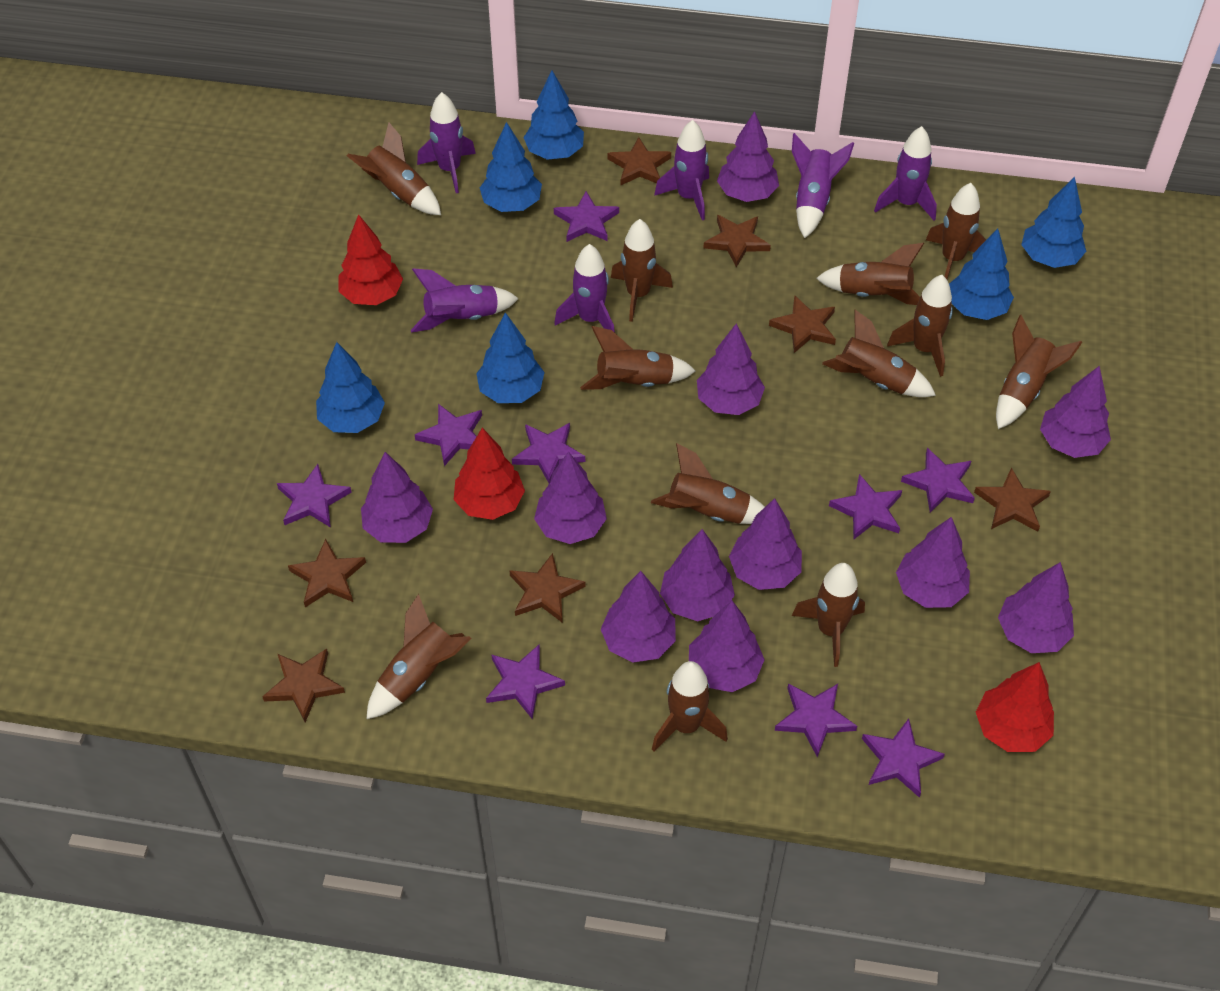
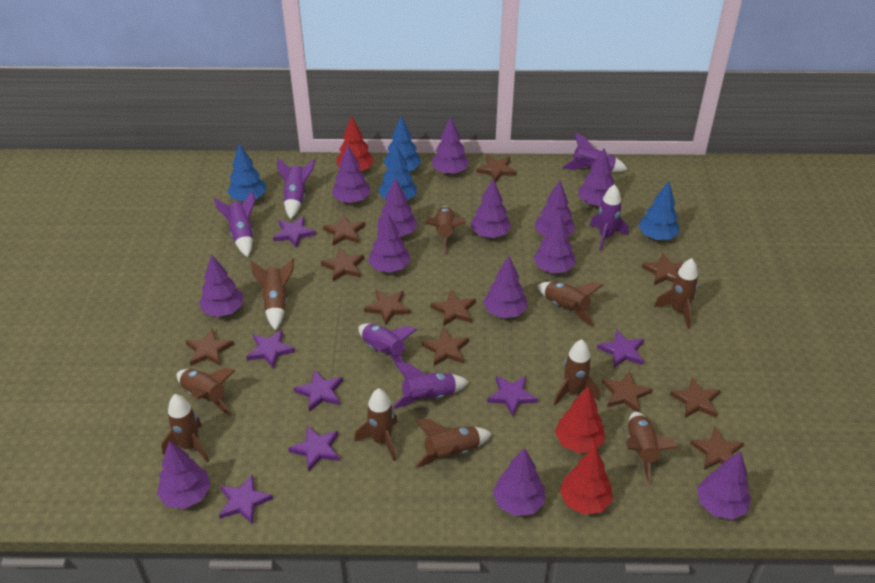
blue tree: 6 -> 4
brown rocket: 12 -> 10
brown star: 7 -> 11
purple star: 9 -> 7
purple tree: 11 -> 13

